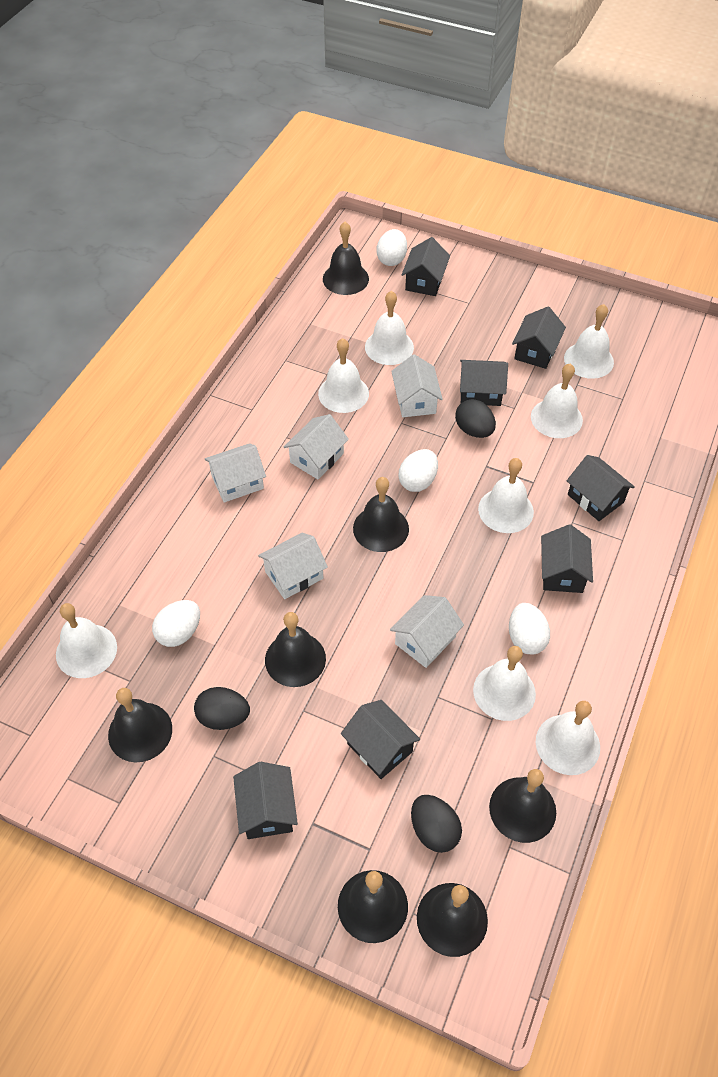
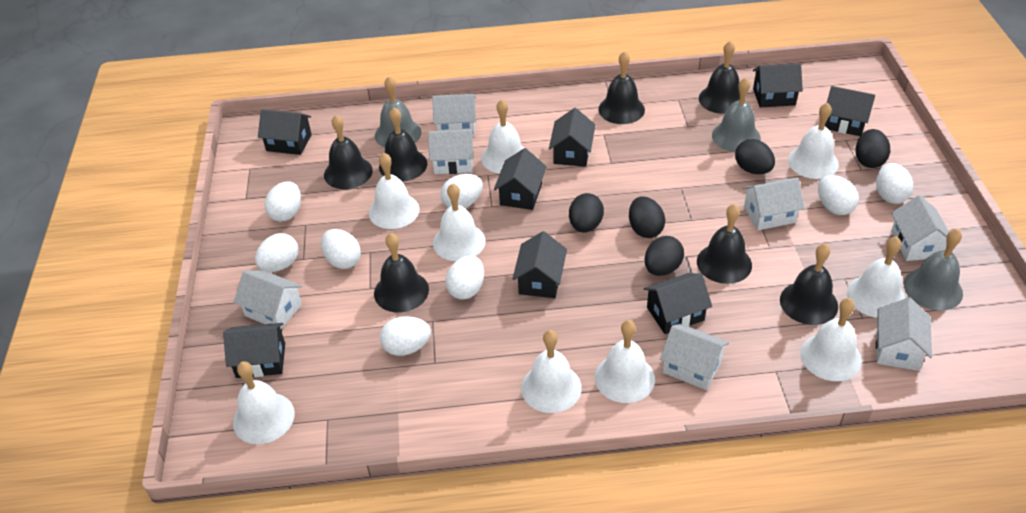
black egg: 3 -> 5
black house: 7 -> 8
grey bell: 0 -> 3
white bell: 8 -> 9
white egg: 4 -> 8
white house: 5 -> 7

